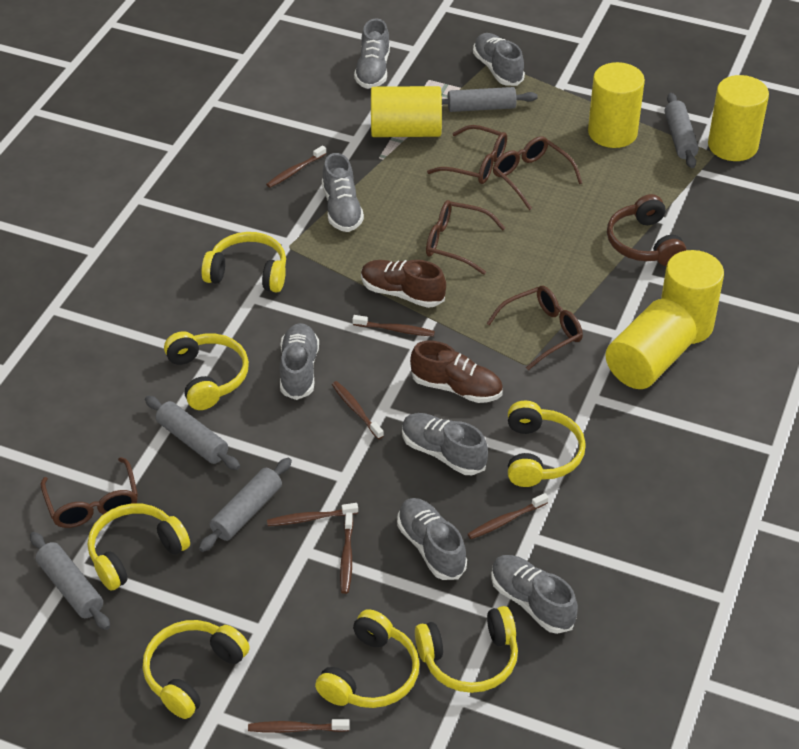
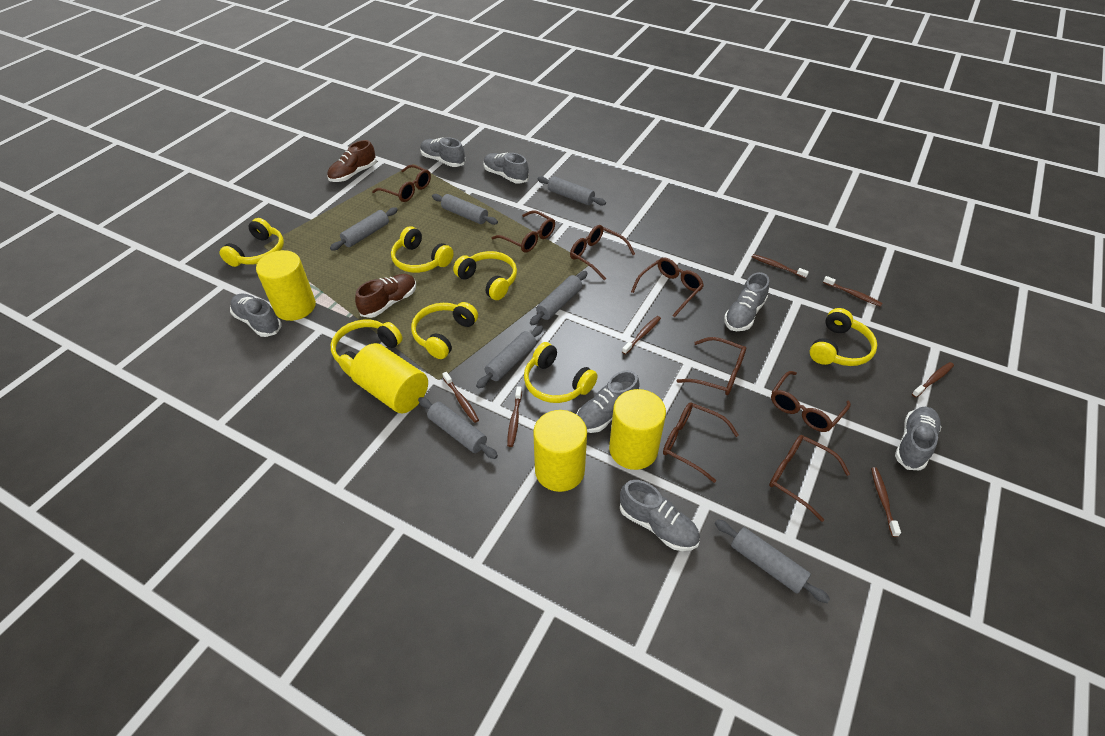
brown glasses: 5 -> 8
brown headphones: 1 -> 0
grey rolling pin: 5 -> 7
yellow cylinder: 5 -> 4

